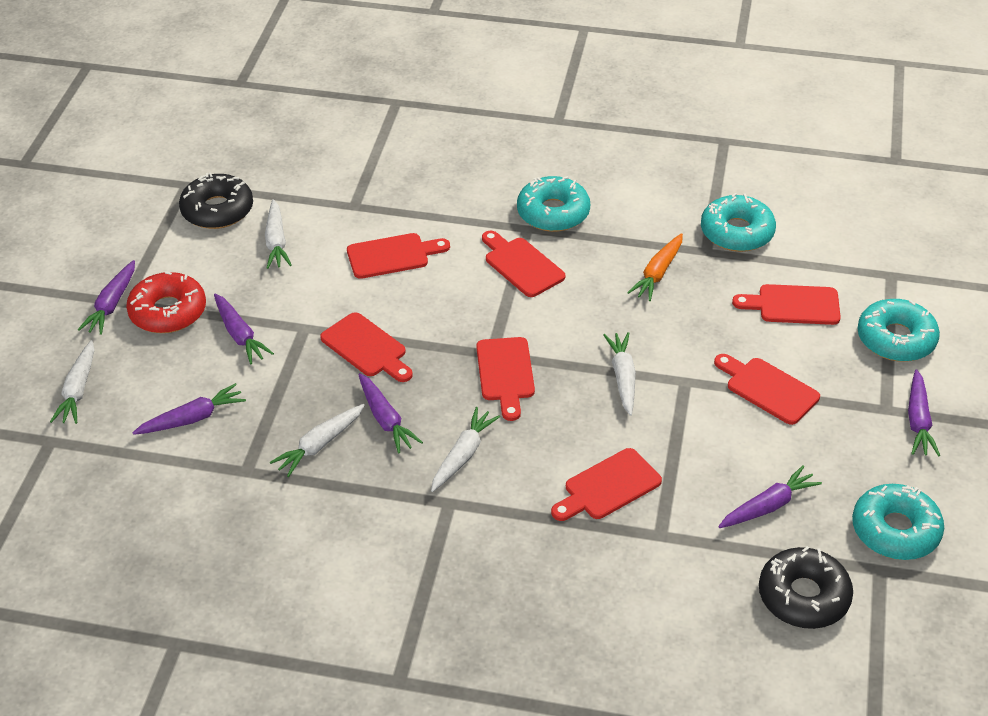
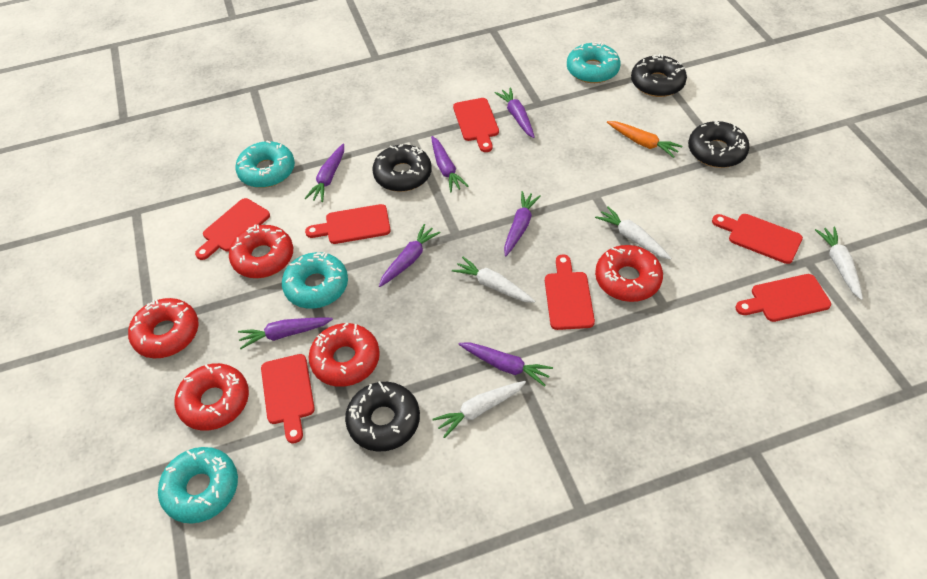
black donut: 2 -> 4
purple carrot: 6 -> 7
red donut: 1 -> 5
white carrot: 5 -> 4

